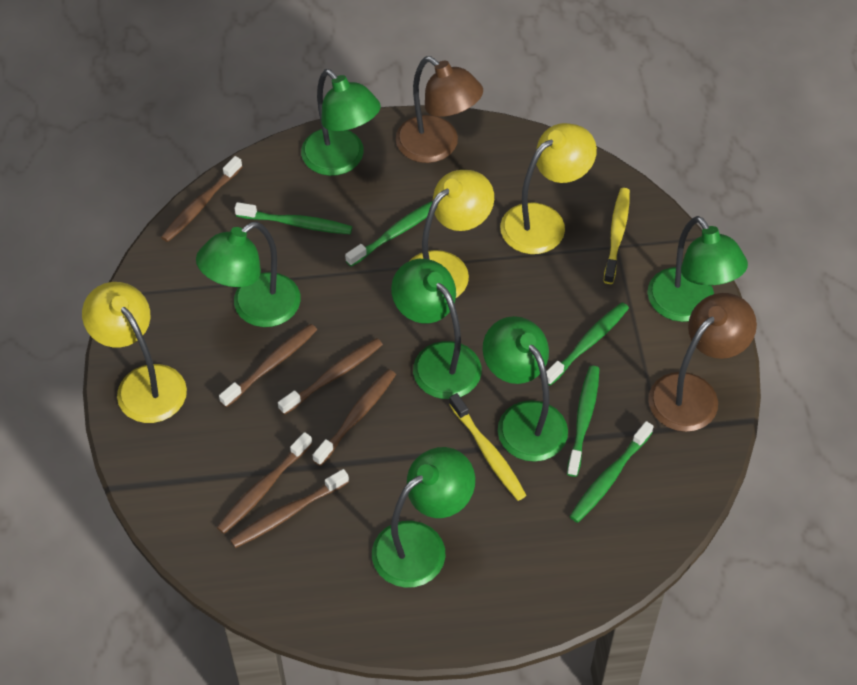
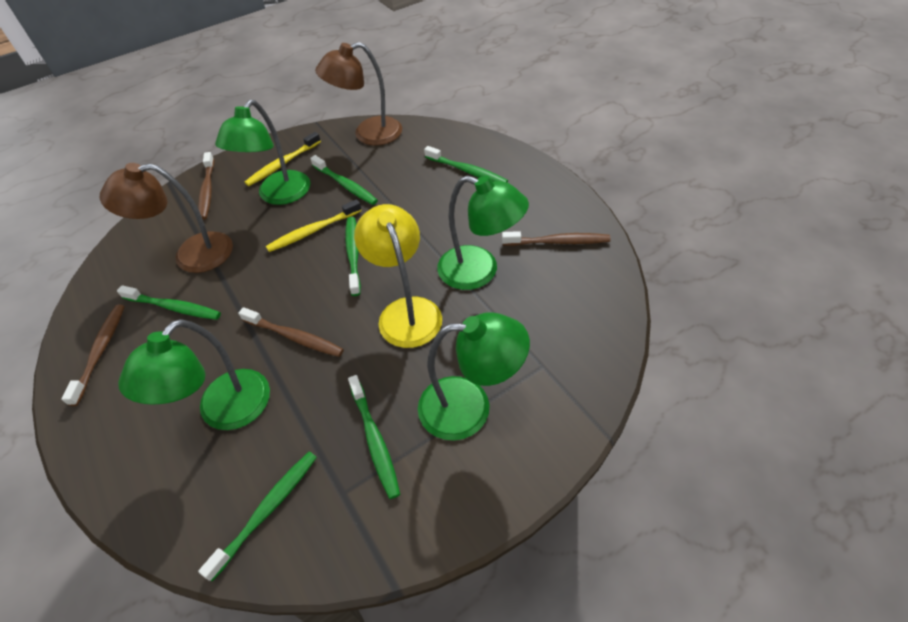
brown toothbrush: 6 -> 4
green lamp: 6 -> 4
green toothbrush: 5 -> 6
yellow lamp: 3 -> 1

